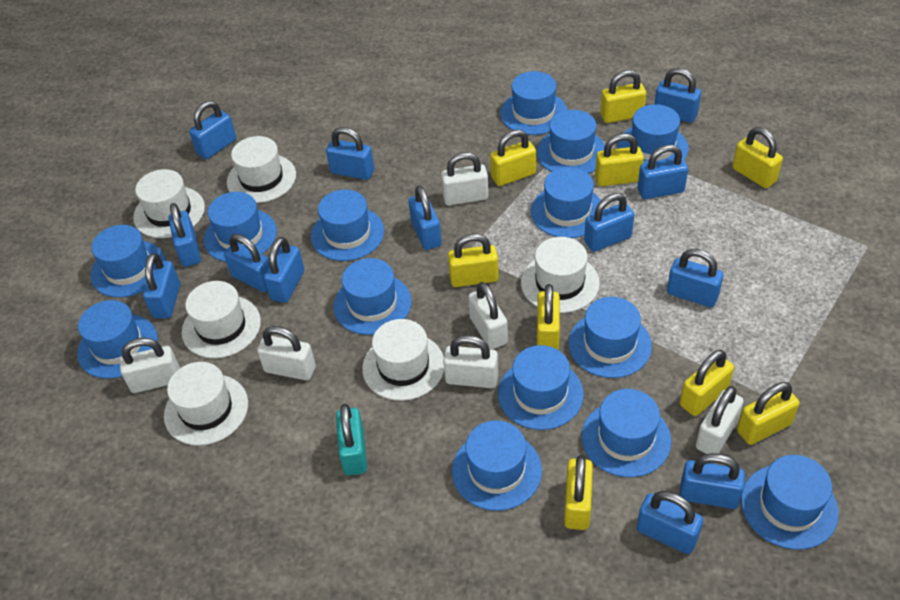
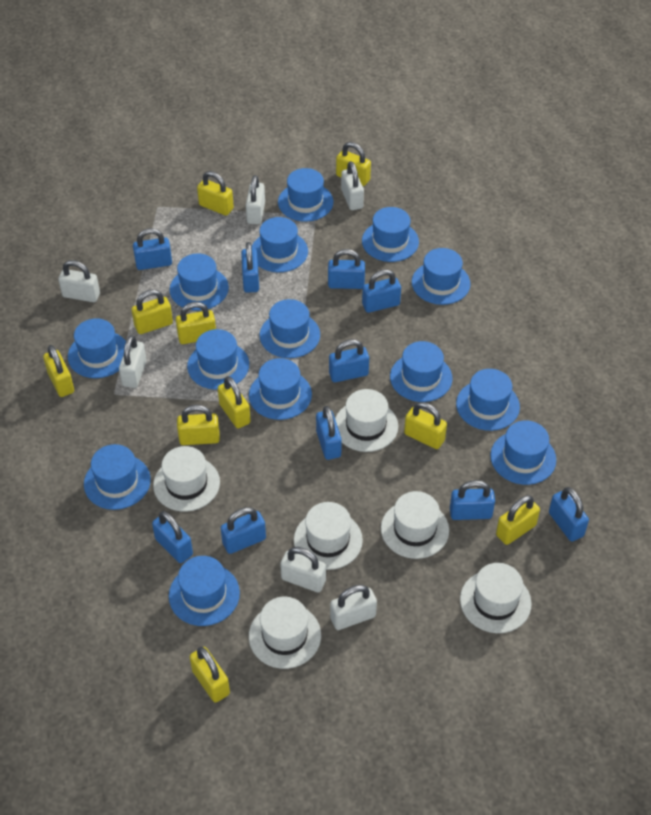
blue padlock: 13 -> 10
turquoise padlock: 1 -> 0
yellow padlock: 9 -> 10

